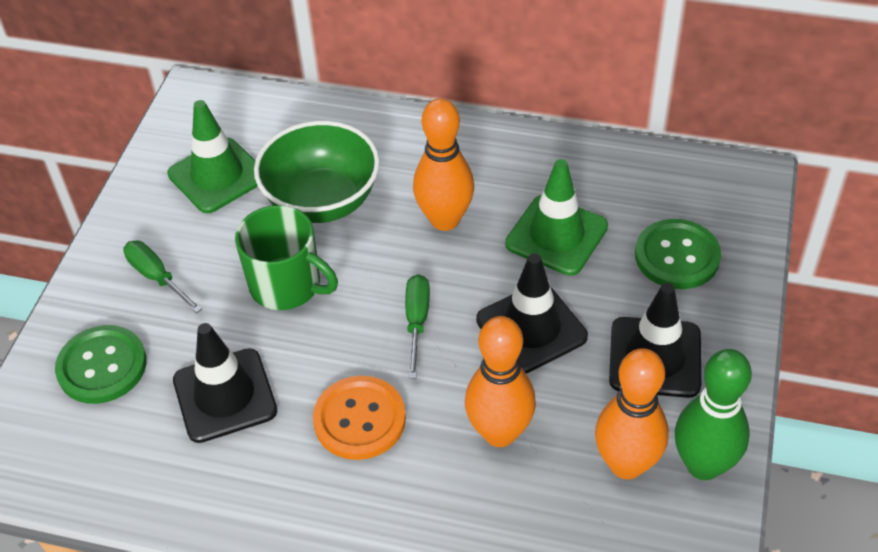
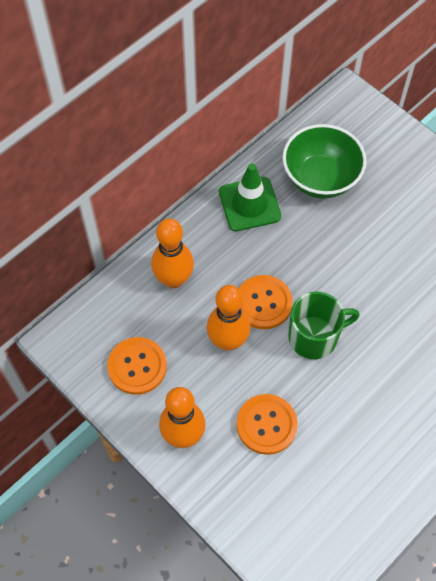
black traffic cone: 3 -> 0
green bowling pin: 1 -> 0
green button: 2 -> 0
green screwdriver: 2 -> 0
green traffic cone: 2 -> 1
orange button: 1 -> 3

